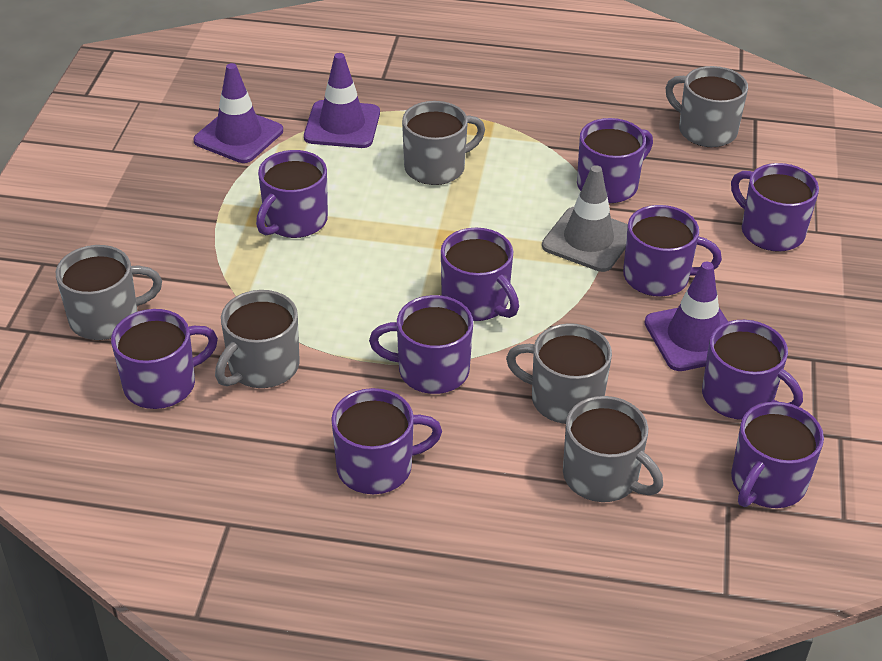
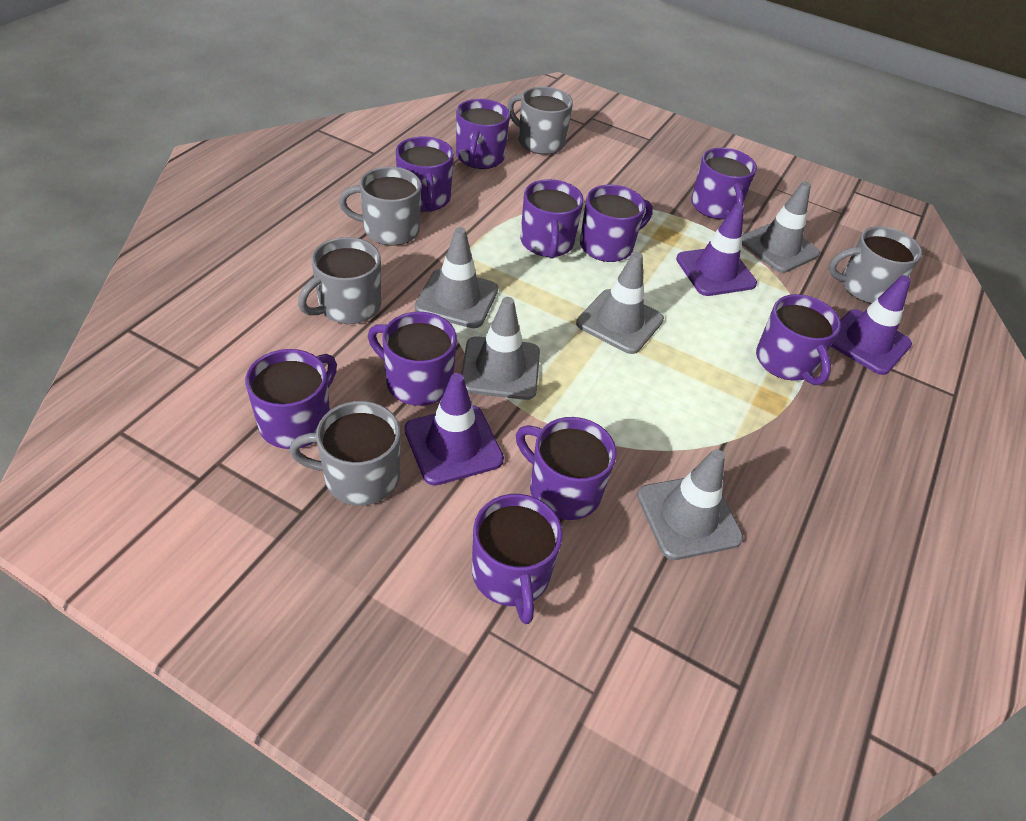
grey mug: 6 -> 5
grey traffic cone: 1 -> 5

